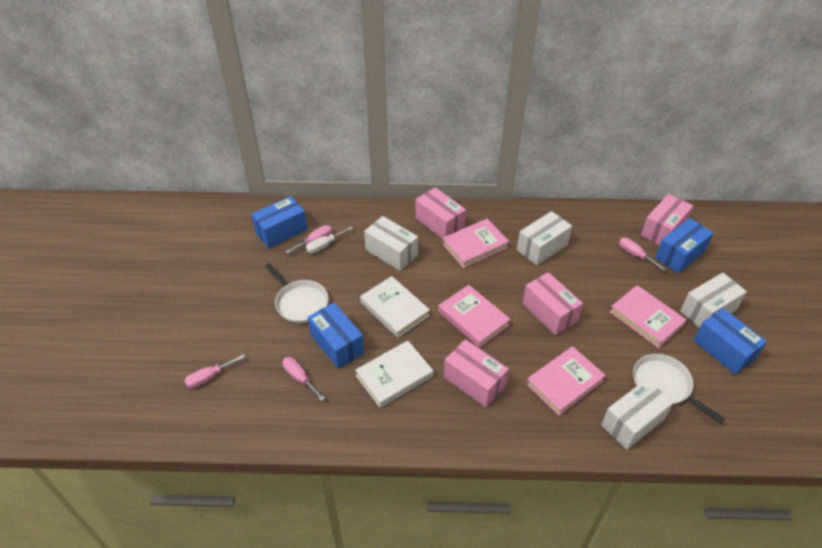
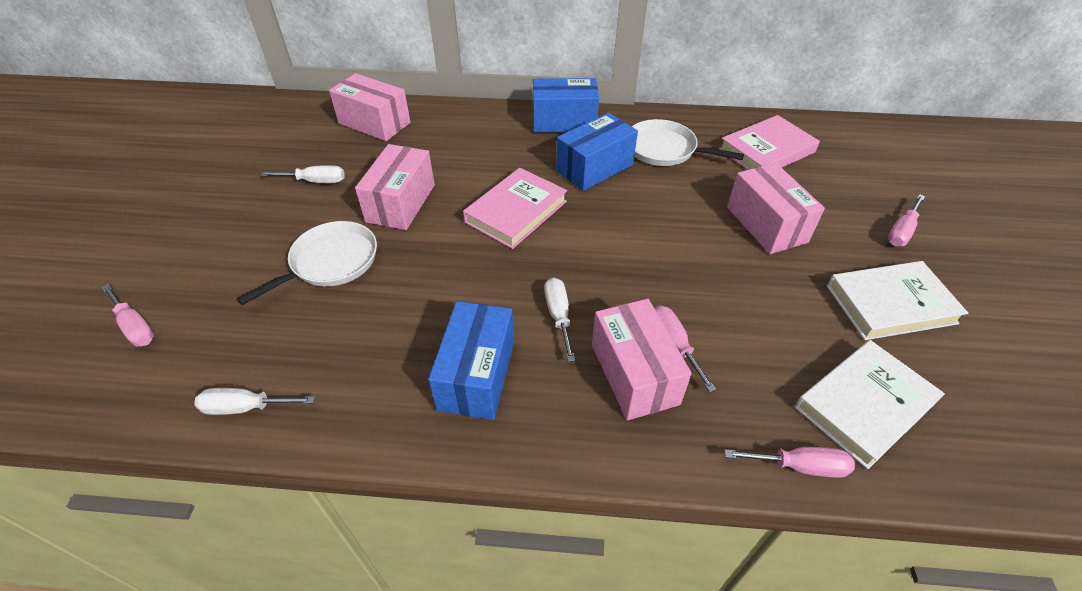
blue box: 4 -> 3
pink book: 4 -> 2
white box: 4 -> 0
white screwdriver: 1 -> 3

